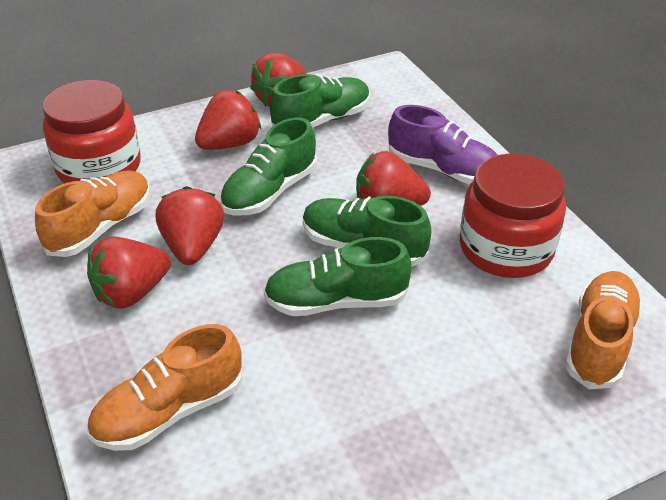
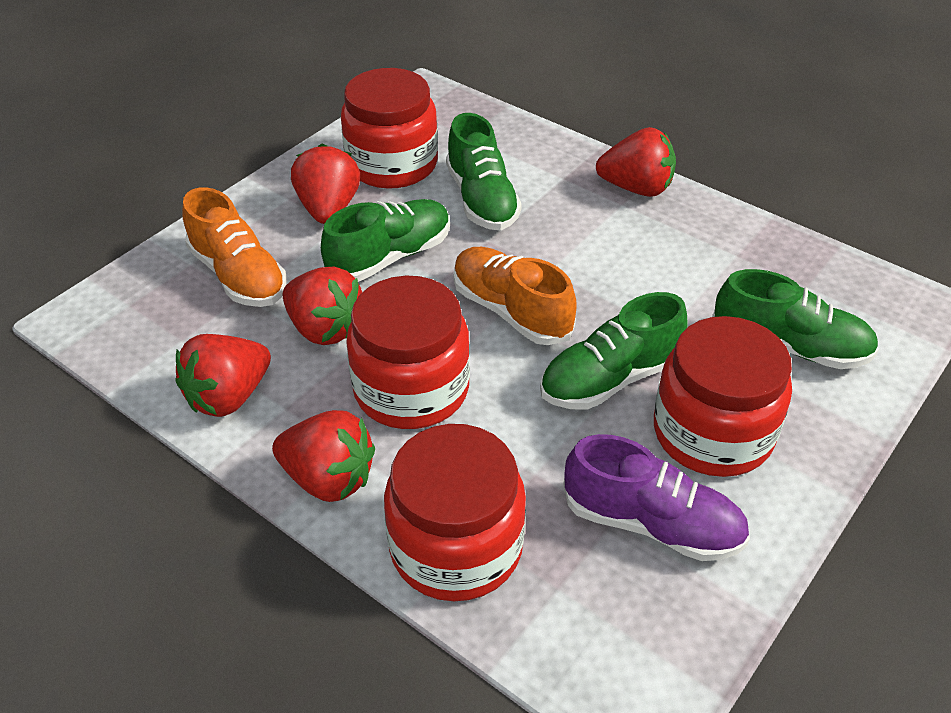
orange shoe: 3 -> 2
red jar: 2 -> 4

